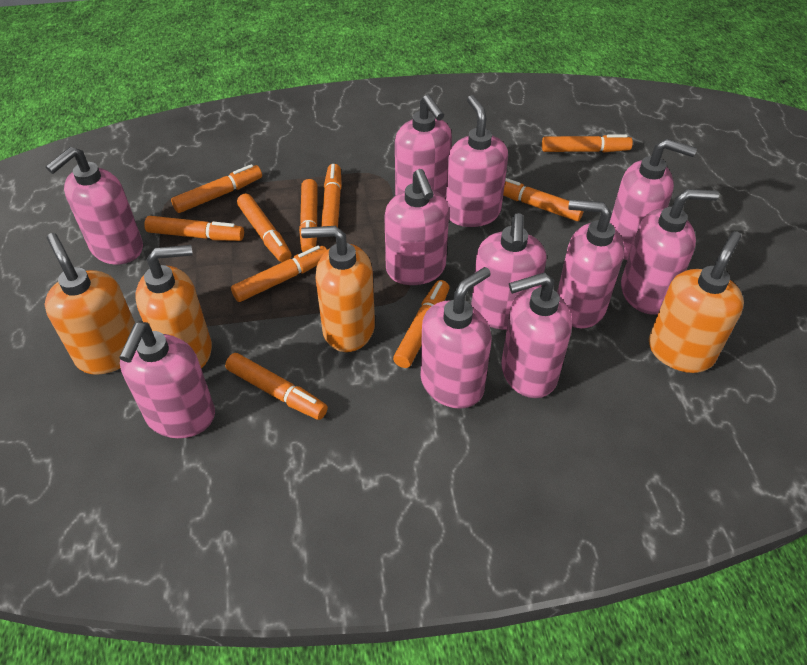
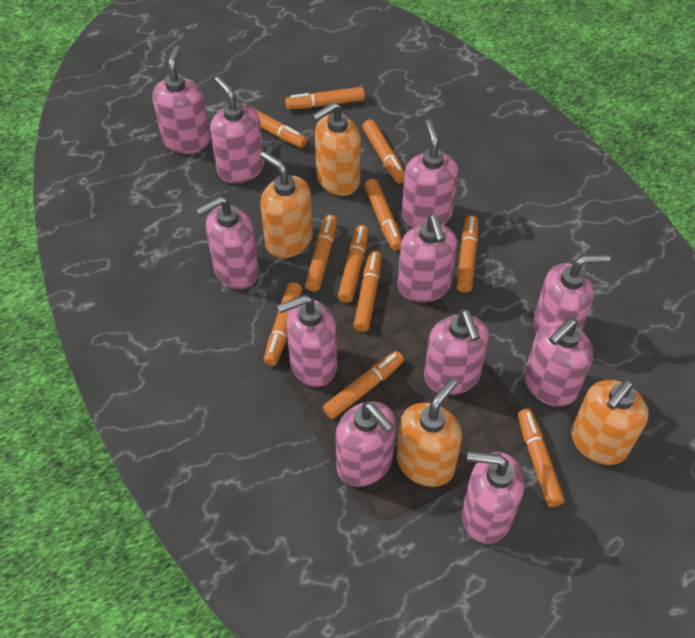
orange marker: 10 -> 11

